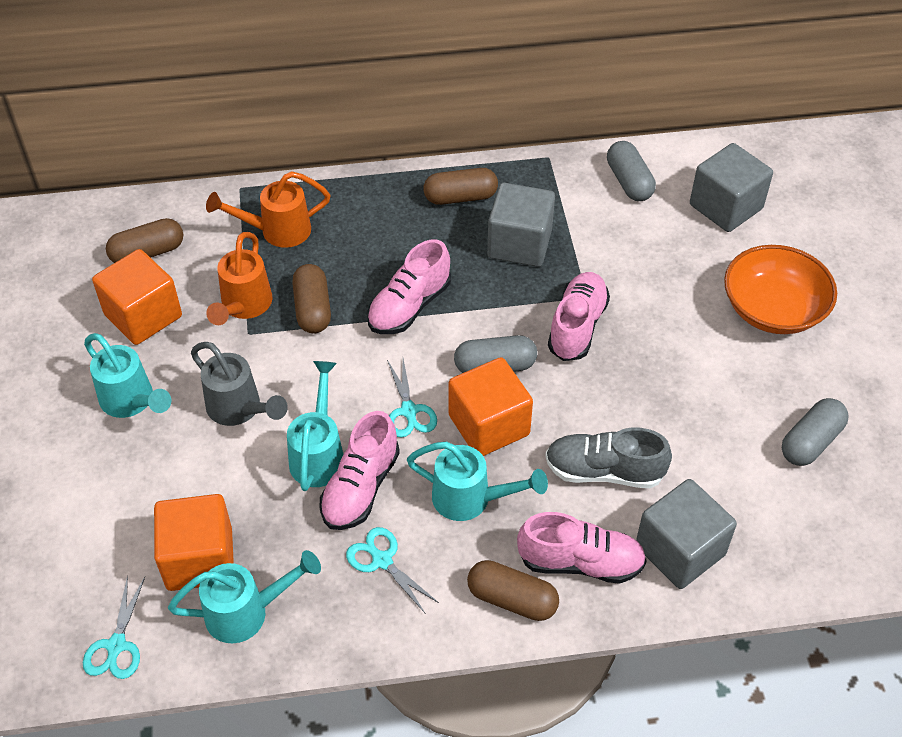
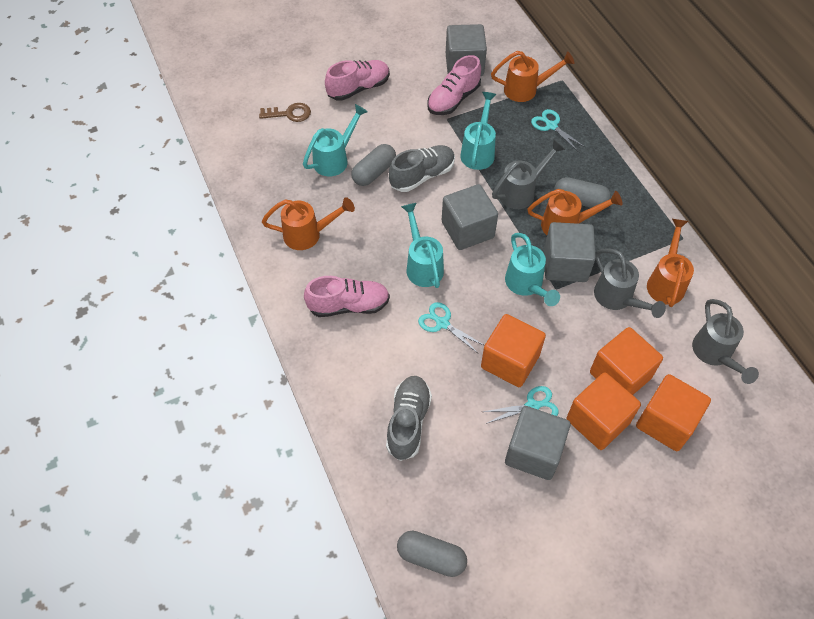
brown capsule: 4 -> 0
brown key: 0 -> 1
grey cube: 3 -> 4
grey shoe: 1 -> 2
grey watering can: 1 -> 3
orange bowl: 1 -> 0
orange cube: 3 -> 4
orange watering can: 2 -> 4
pink shoe: 4 -> 3

